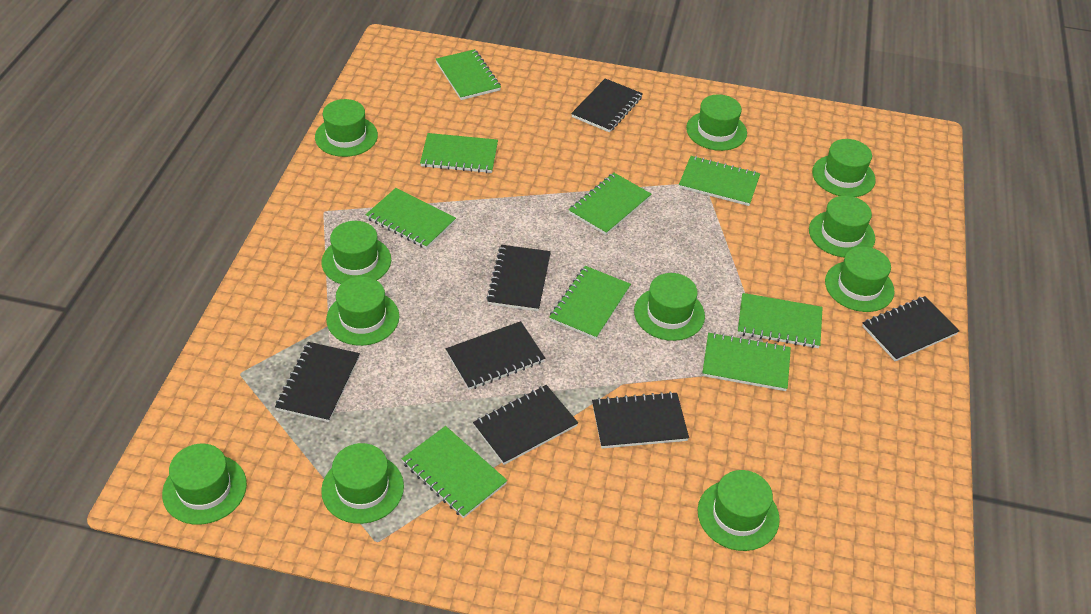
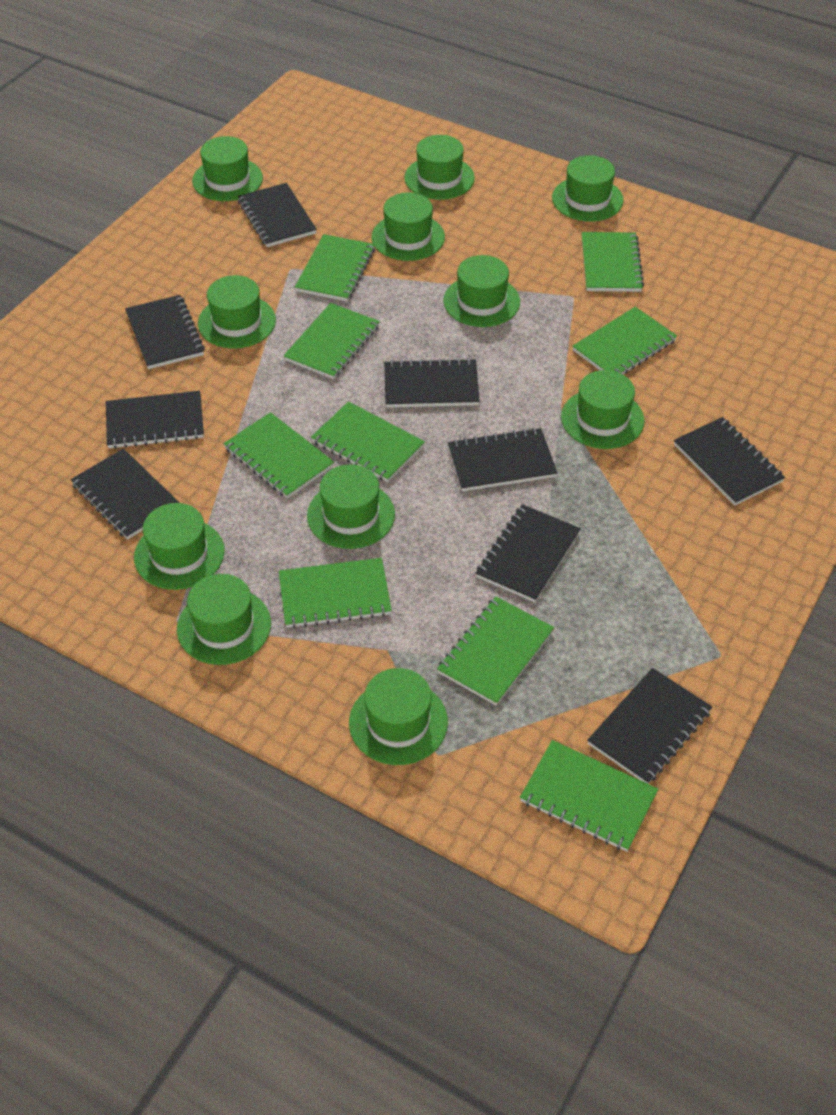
black notebook: 7 -> 9

